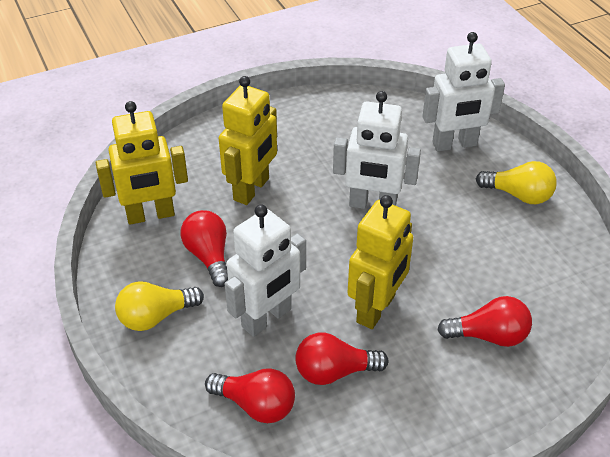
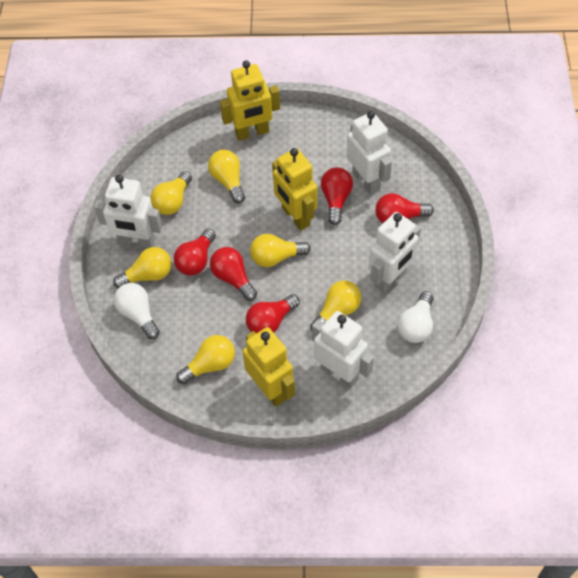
red light bulb: 4 -> 5
white light bulb: 0 -> 2
white robot: 3 -> 4
yellow light bulb: 2 -> 6

